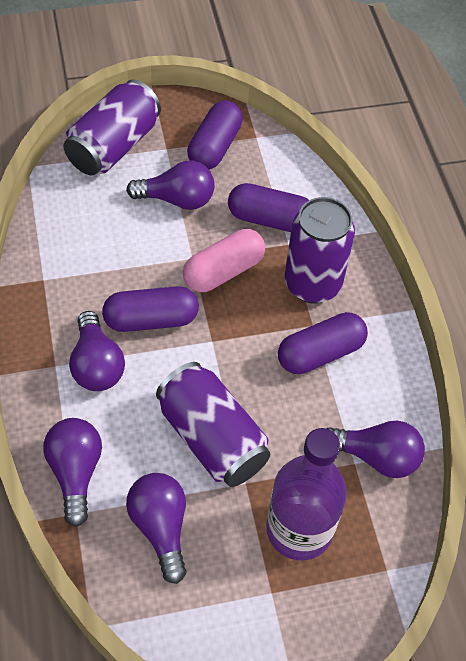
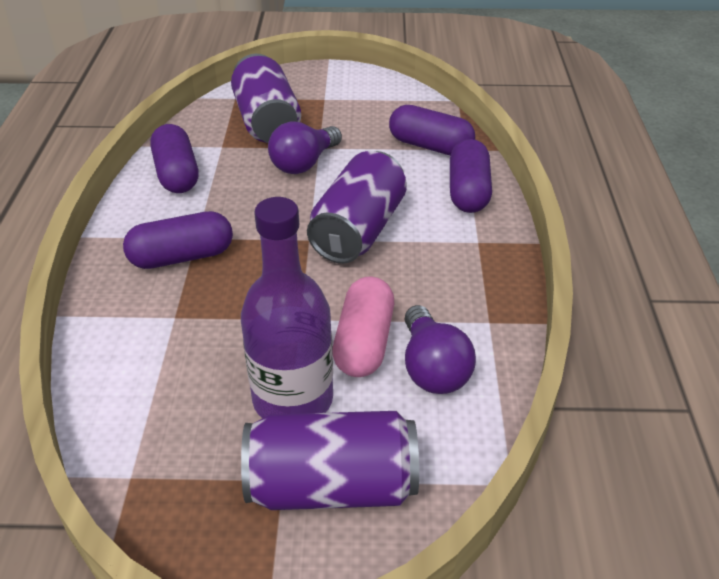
purple light bulb: 5 -> 2

